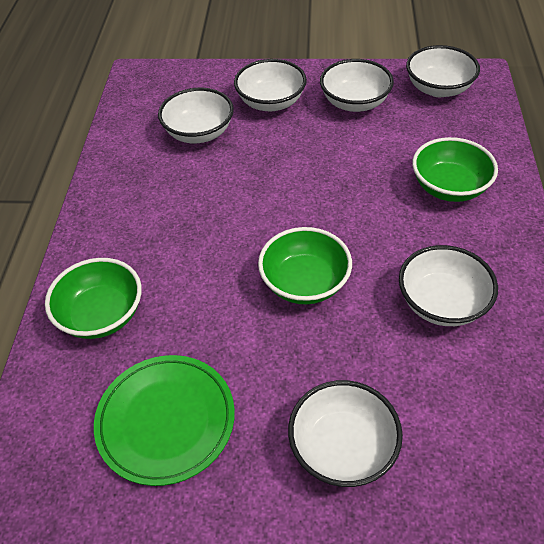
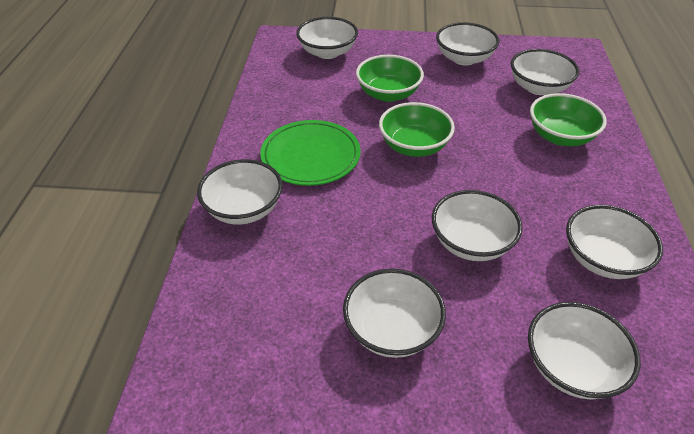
white bowl: 6 -> 8

